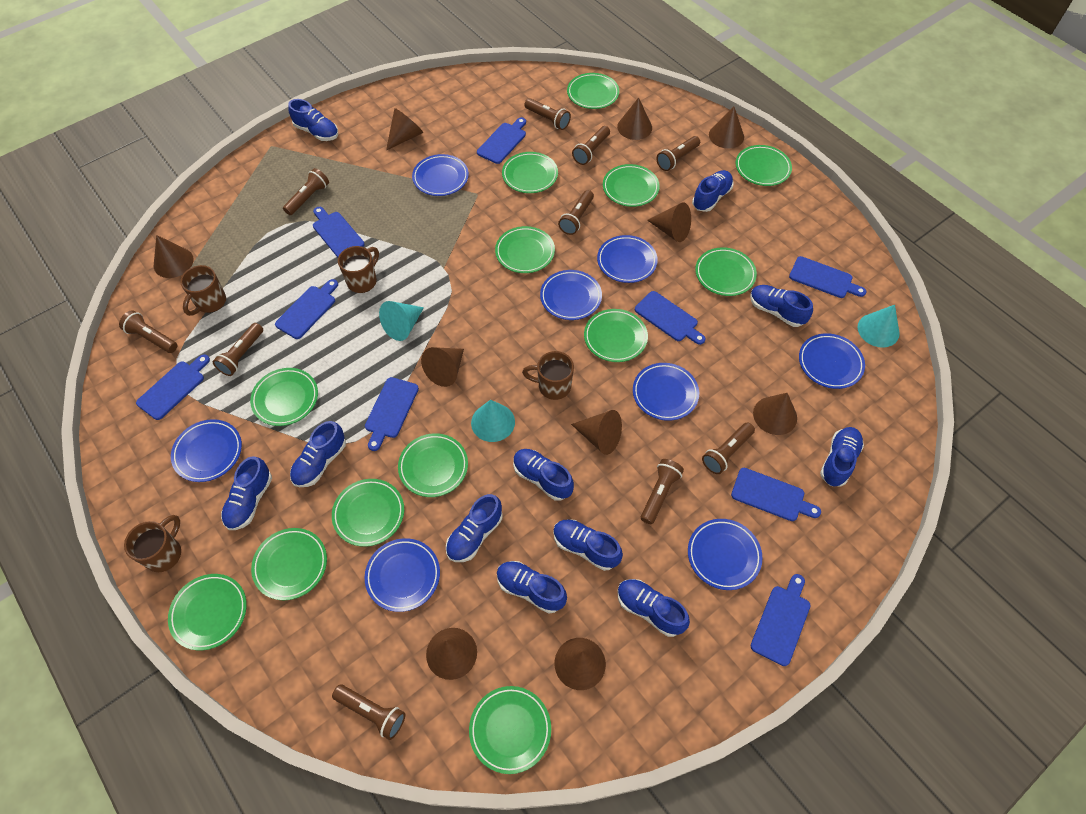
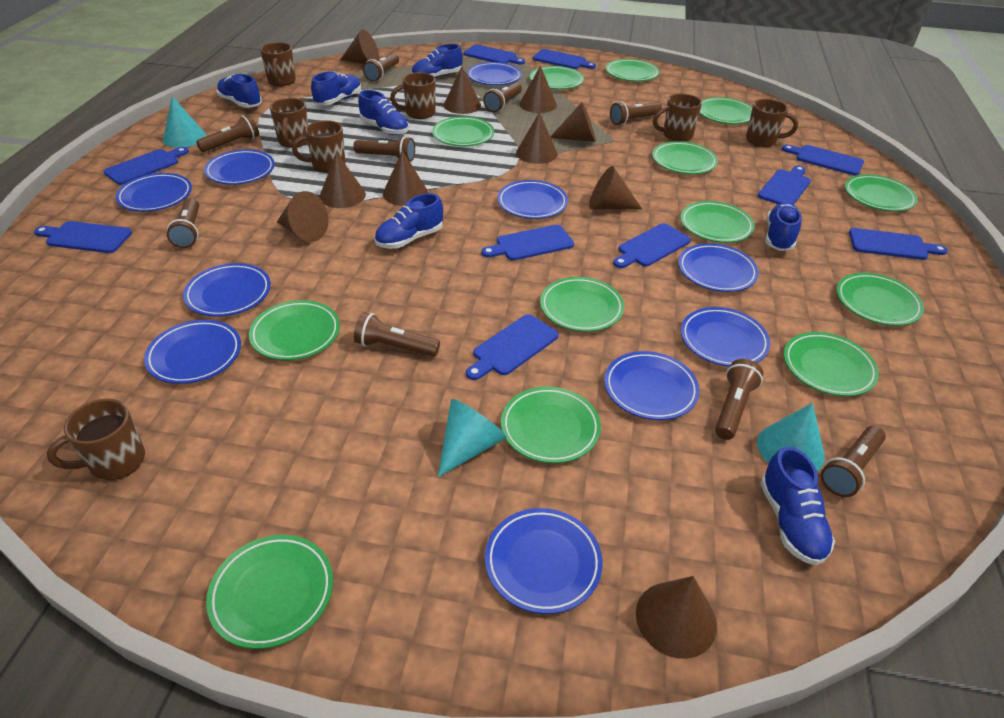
blue cutting board: 9 -> 10
blue plate: 8 -> 10
blue shoe: 11 -> 7
brown flashlight: 10 -> 9
brown mug: 4 -> 7

